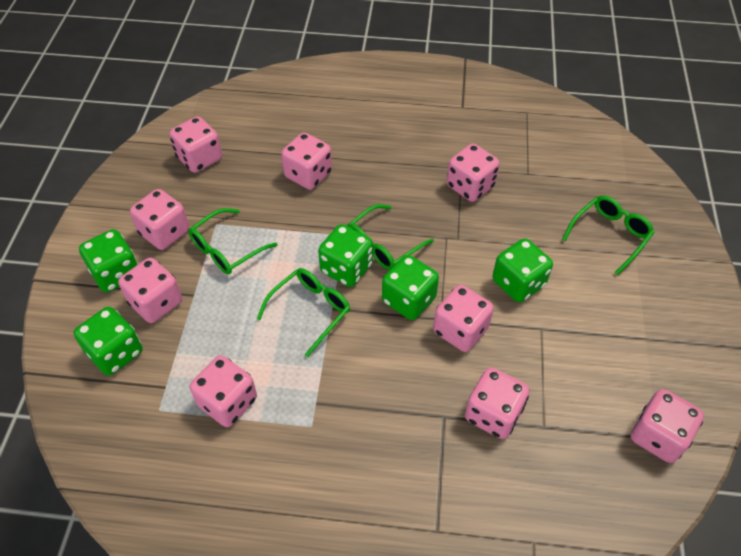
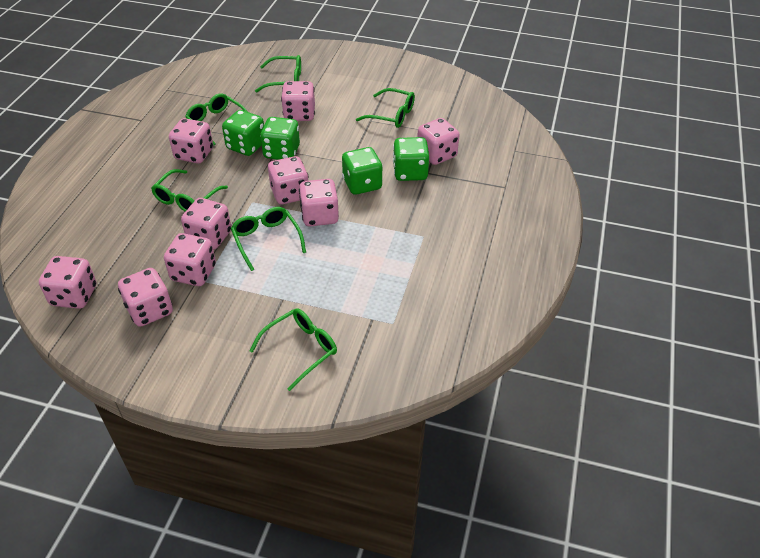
green dice: 5 -> 4
green glasses: 4 -> 6

